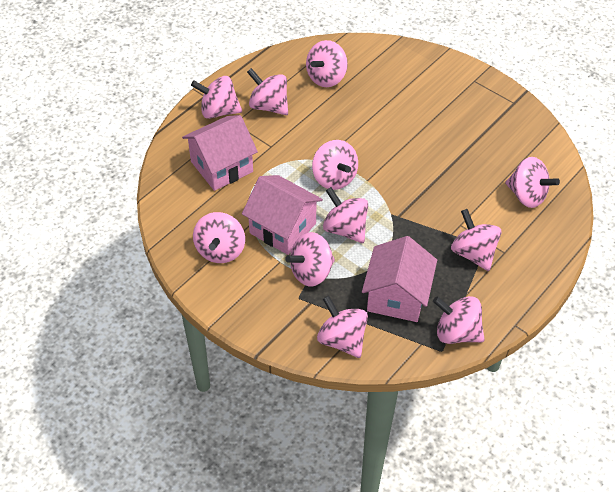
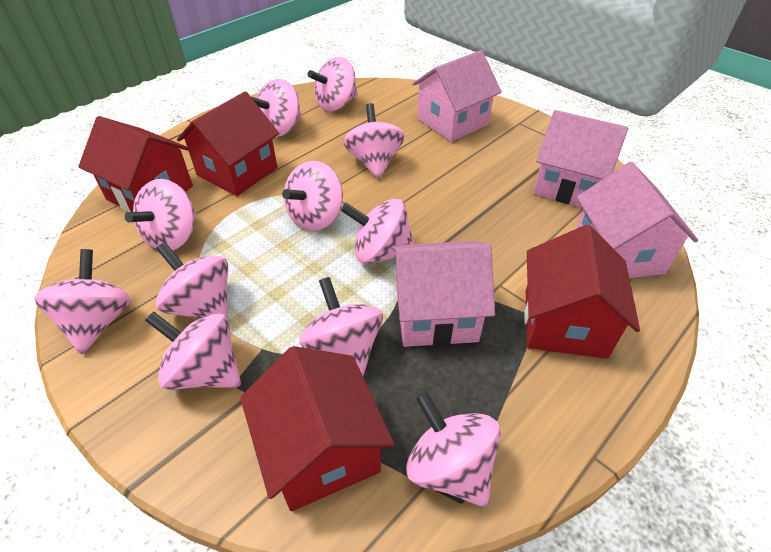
pink house: 3 -> 4
red house: 0 -> 4

